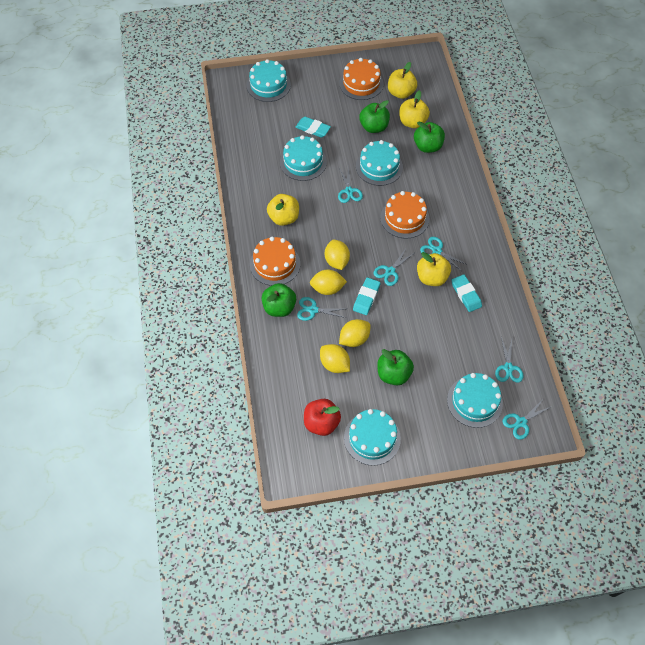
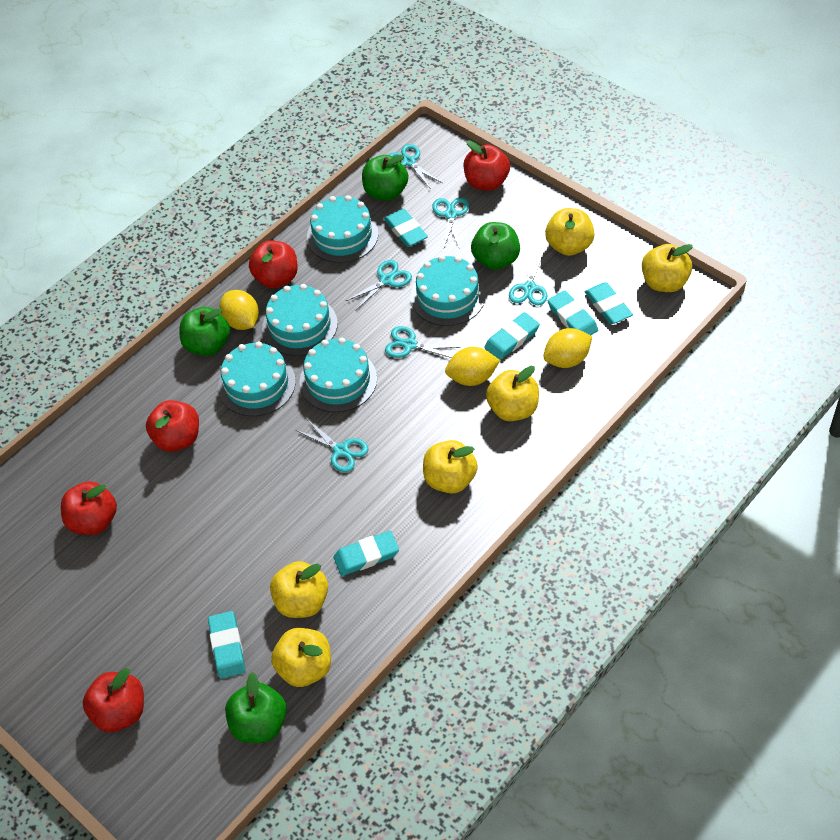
orange cake: 3 -> 0
red apple: 1 -> 5
turquoise eraser: 3 -> 6
yellow apple: 4 -> 6
yellow lemon: 4 -> 3

